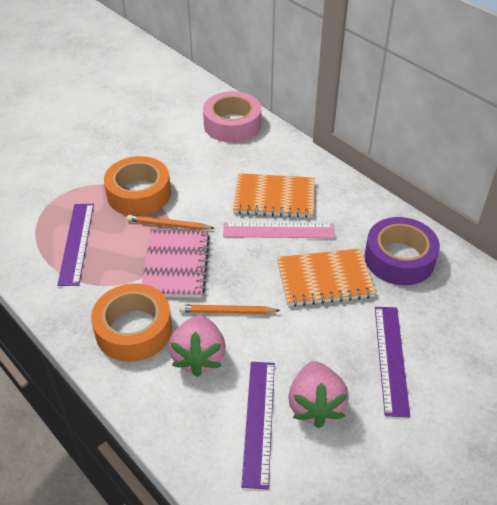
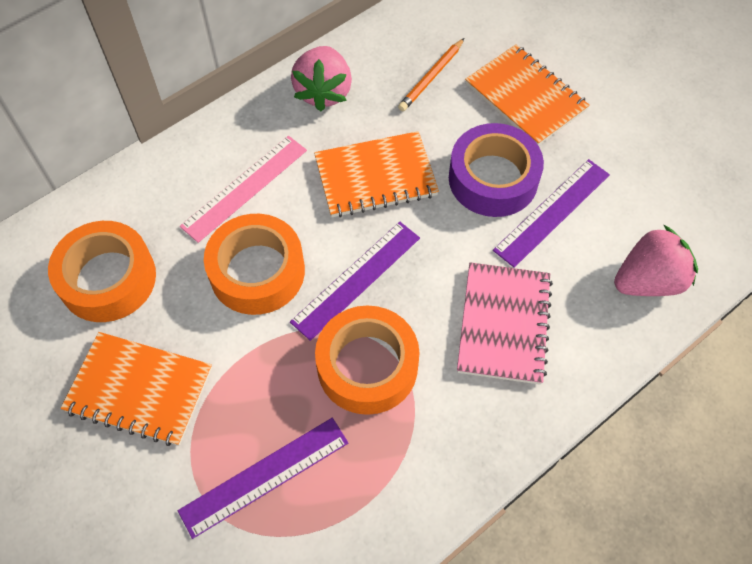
orange notebook: 2 -> 3
orange pencil: 2 -> 1
orange tape: 2 -> 3
pink tape: 1 -> 0

